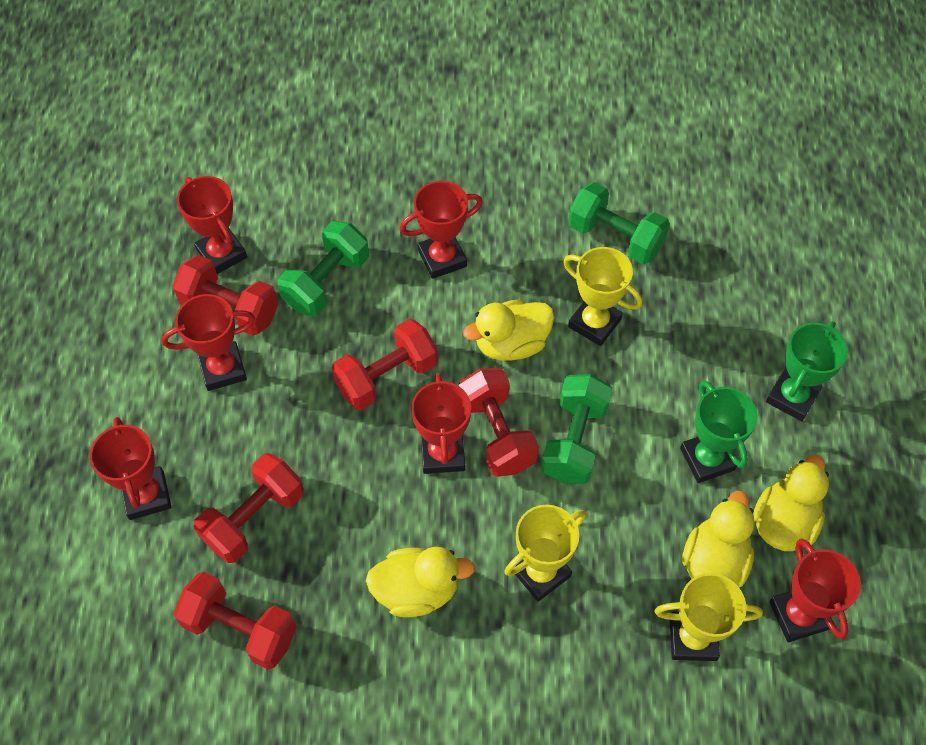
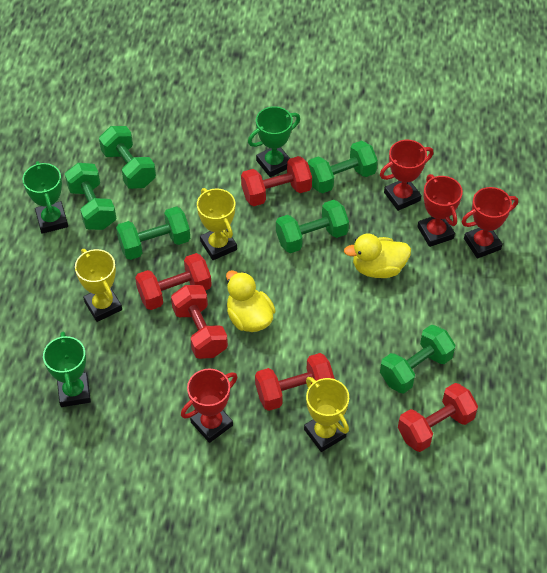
green dumbbell: 3 -> 6
green trophy: 2 -> 3
red trophy: 6 -> 4
yellow duck: 4 -> 2

